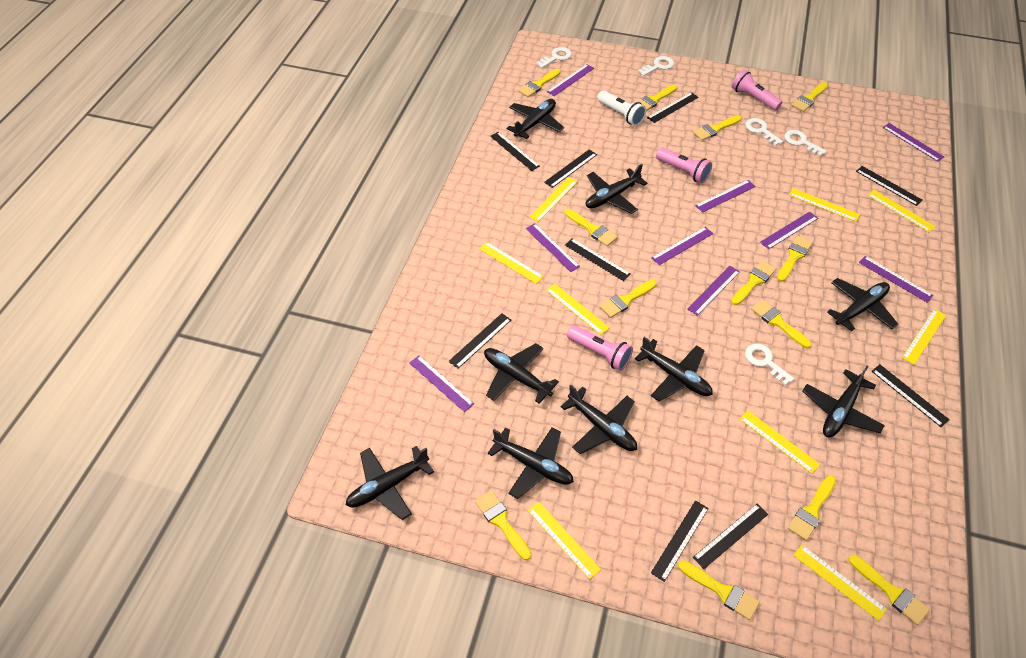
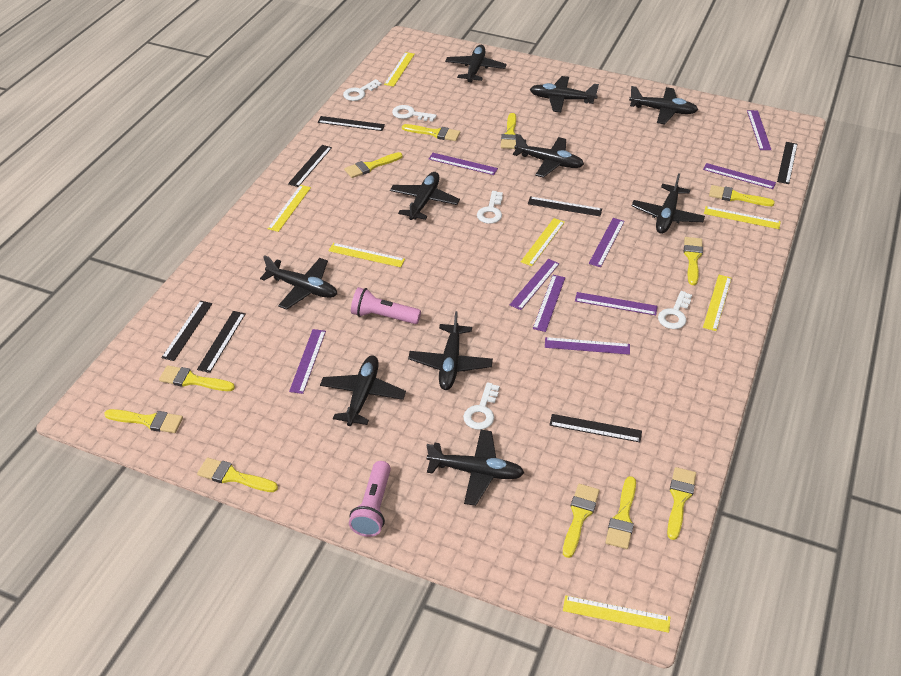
black plane: 9 -> 10
black ruler: 9 -> 7
pink flashlight: 3 -> 2
white flashlight: 1 -> 0
yellow brush: 13 -> 11
yellow ruler: 9 -> 7

